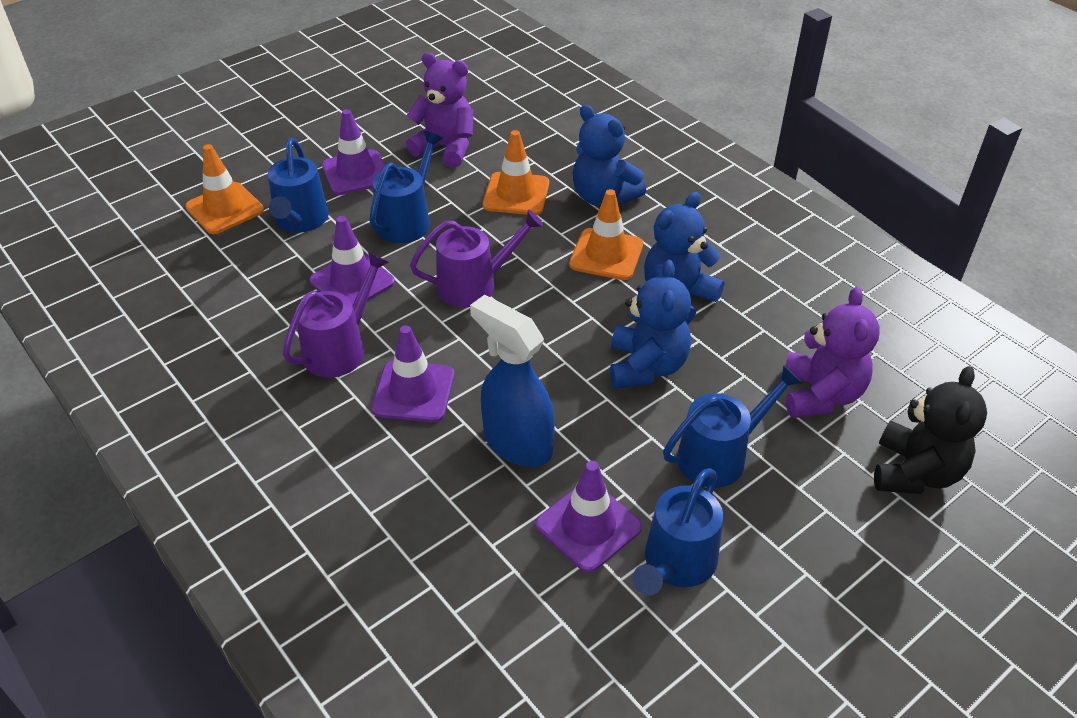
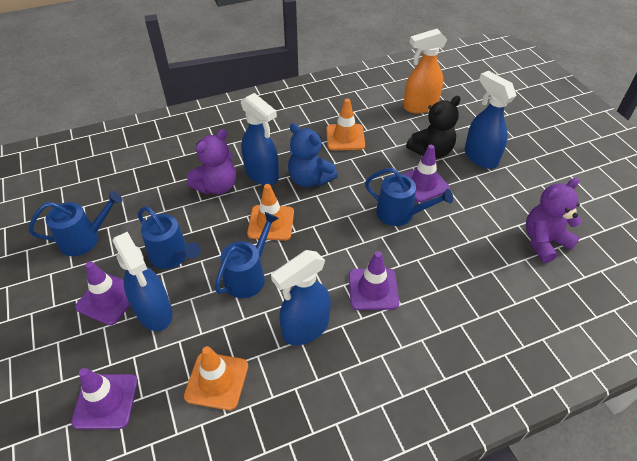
blue spray bottle: 1 -> 4
blue teddy bear: 3 -> 1
orange spray bottle: 0 -> 1
purple watering can: 2 -> 0

